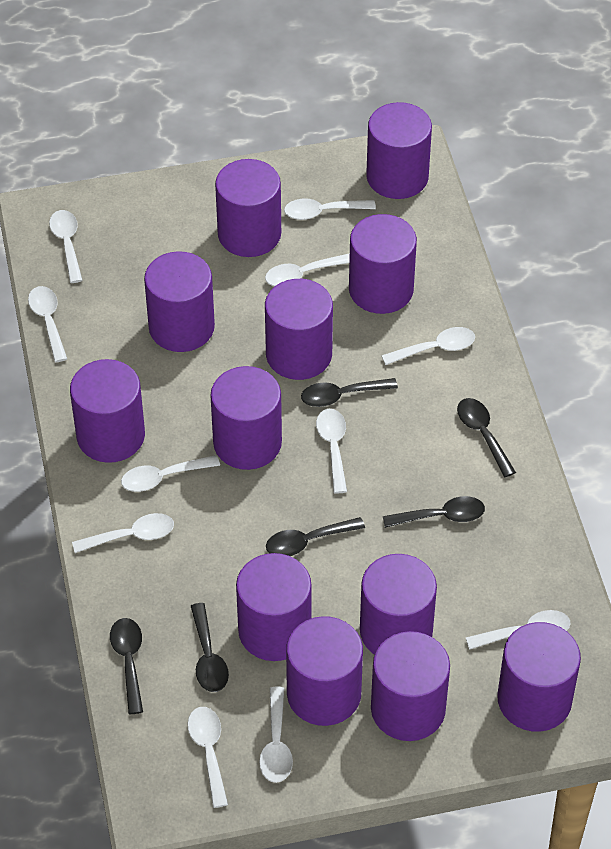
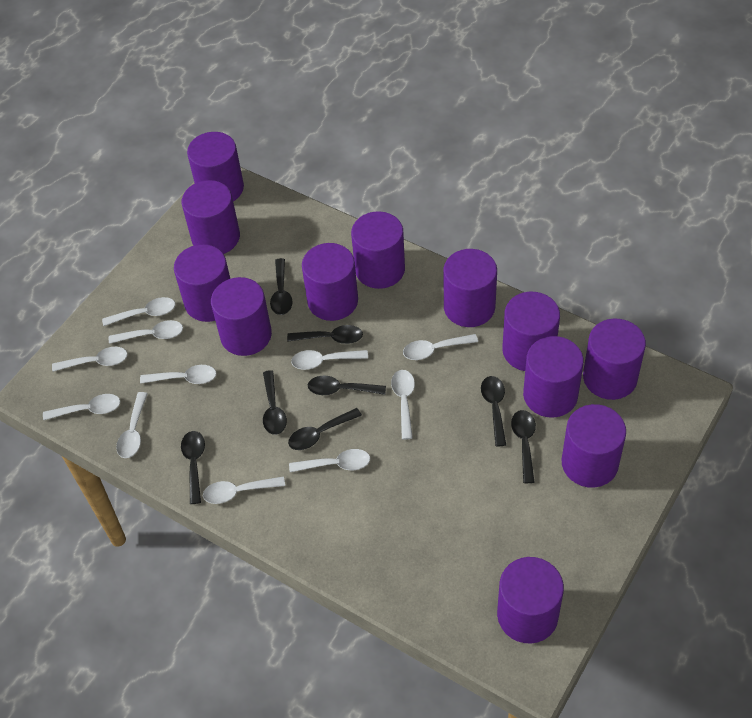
black spoon: 6 -> 8

